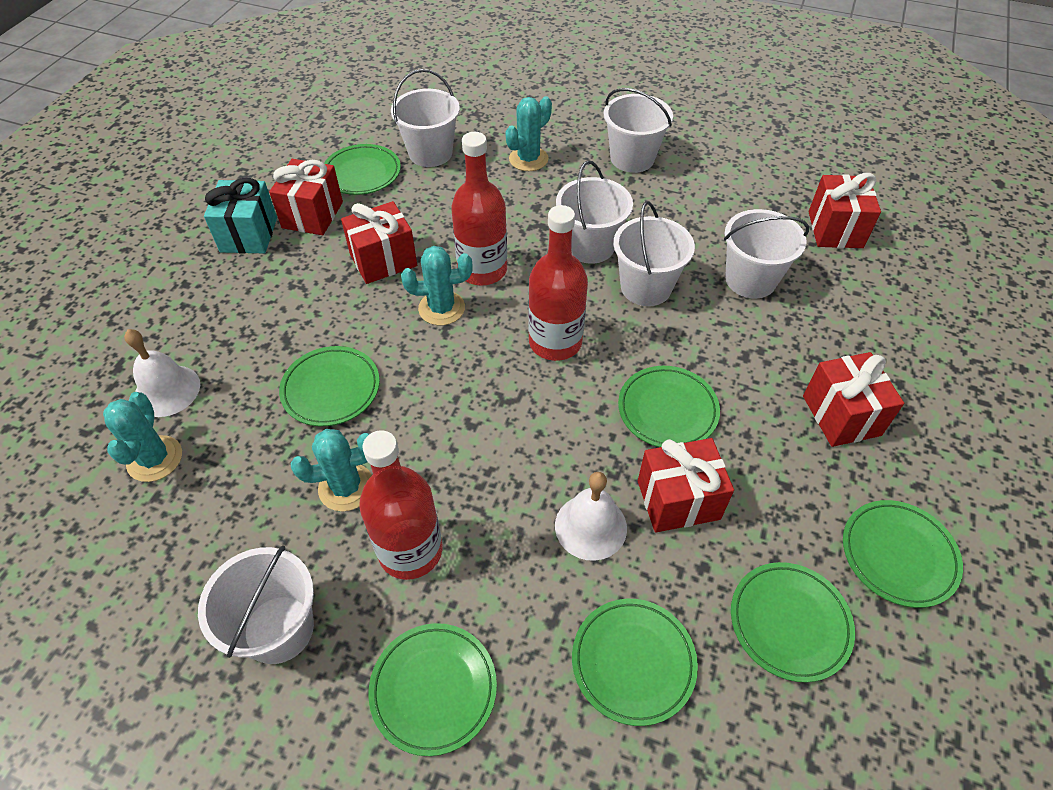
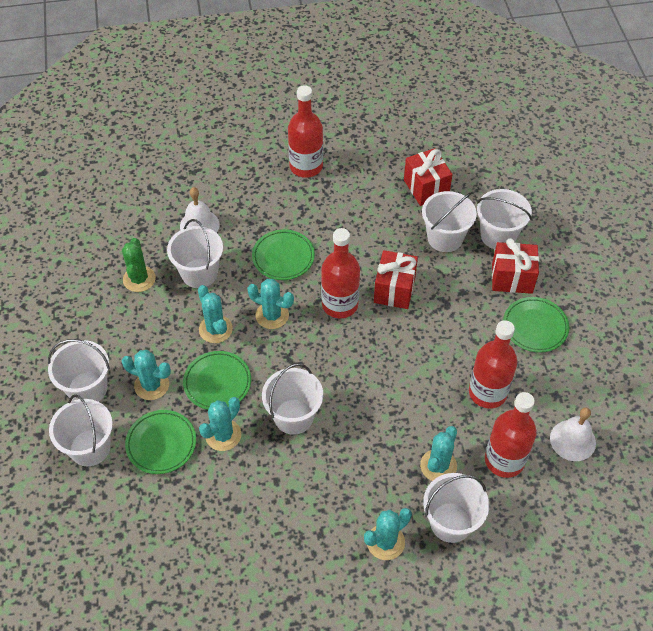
green cactus: 0 -> 1
green plate: 7 -> 4
red bottle: 3 -> 4
red gift: 5 -> 3
turquoise cactus: 4 -> 6
turquoise gift: 1 -> 0
white bucket: 6 -> 7

